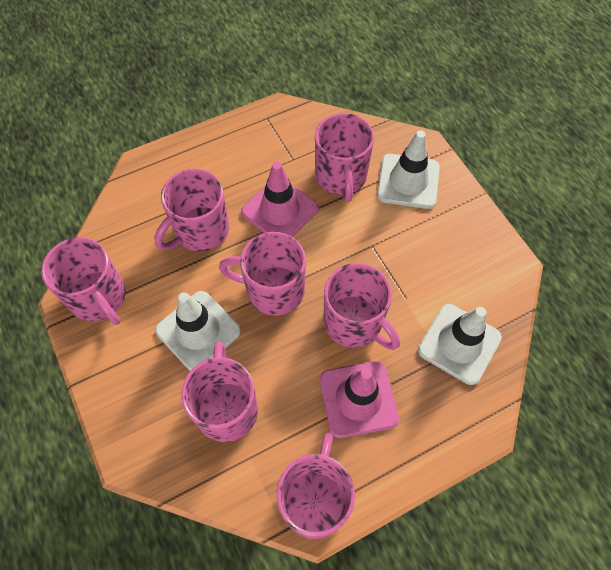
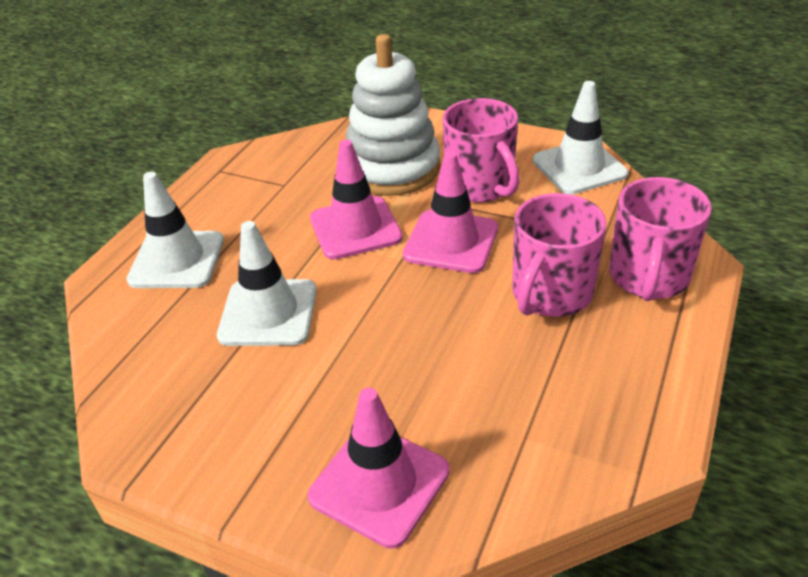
pink mug: 7 -> 3
pink traffic cone: 2 -> 3
white stacking toy: 0 -> 1

